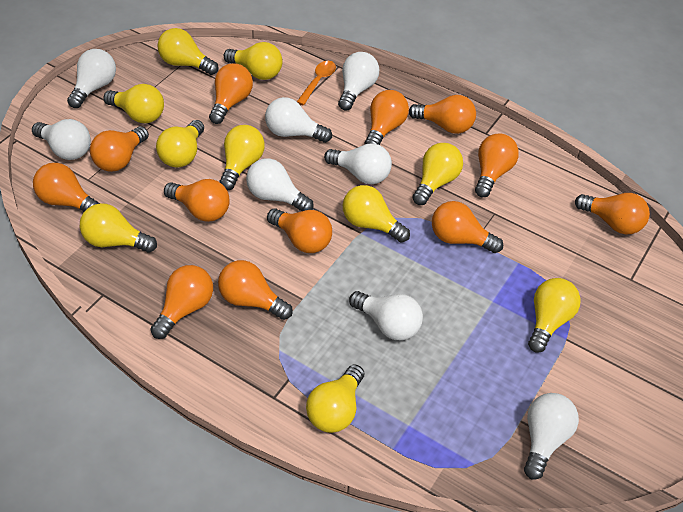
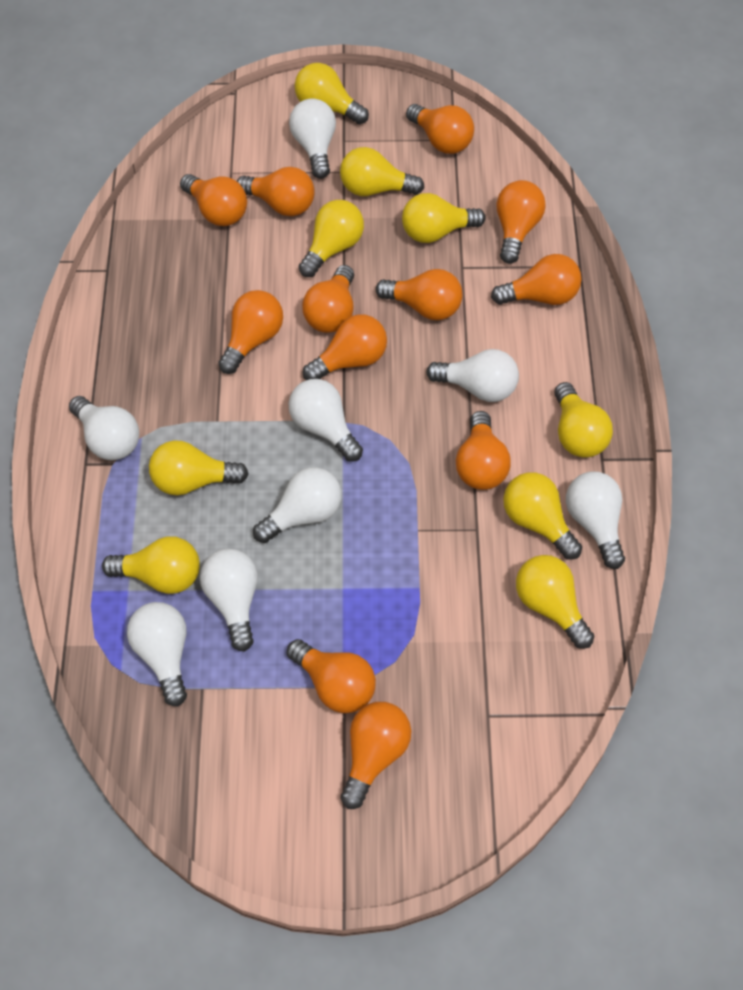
orange spoon: 1 -> 0
yellow light bulb: 10 -> 9

